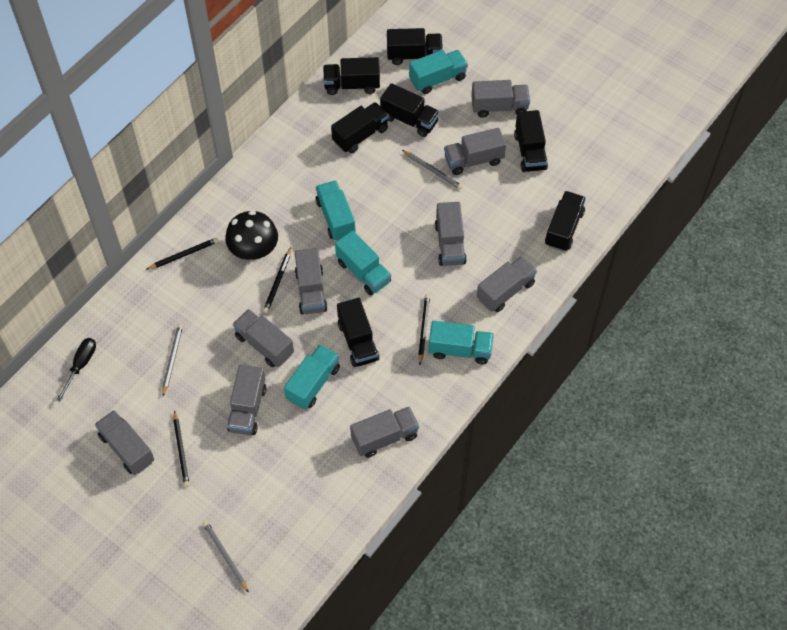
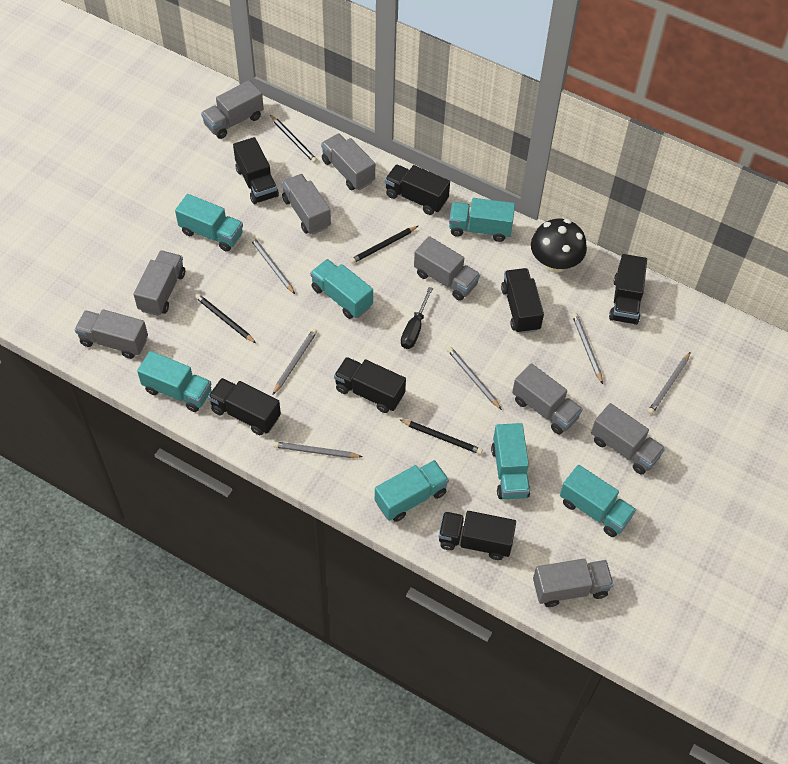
grey pencil: 3 -> 6
turquoise truck: 5 -> 7

